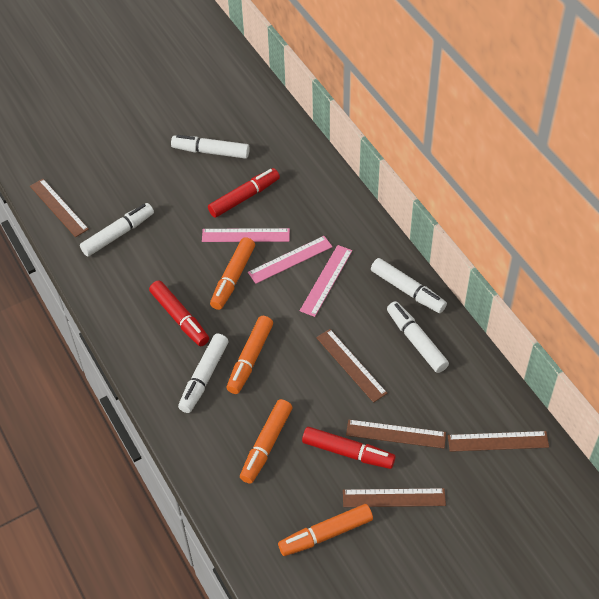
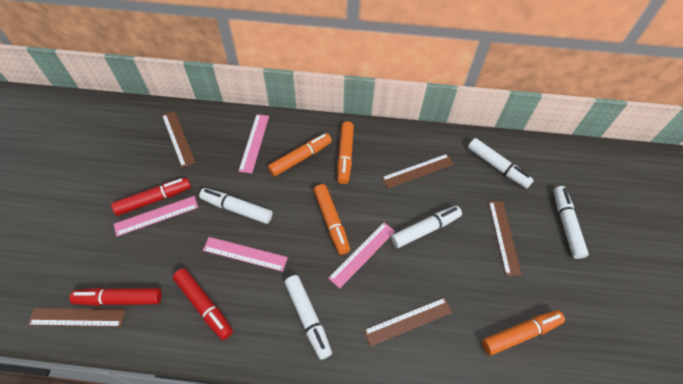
pink ruler: 3 -> 4

